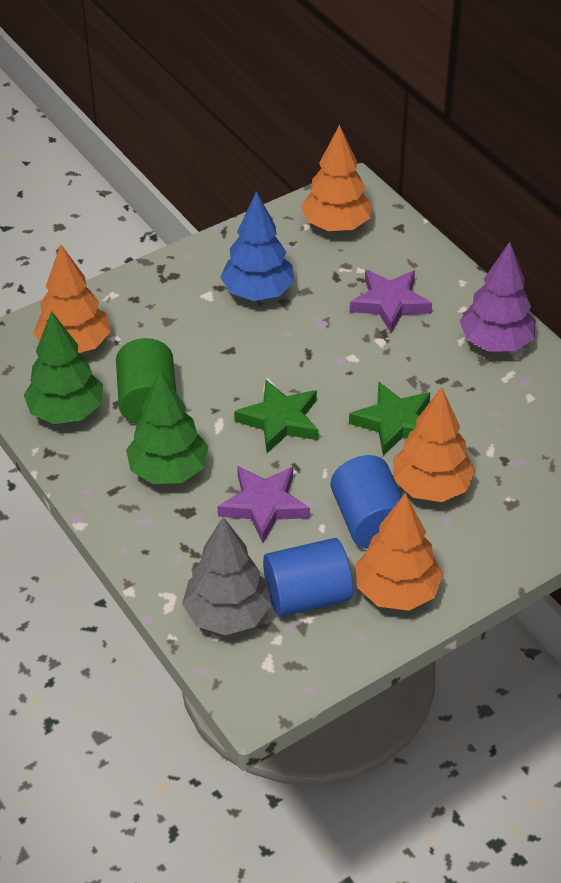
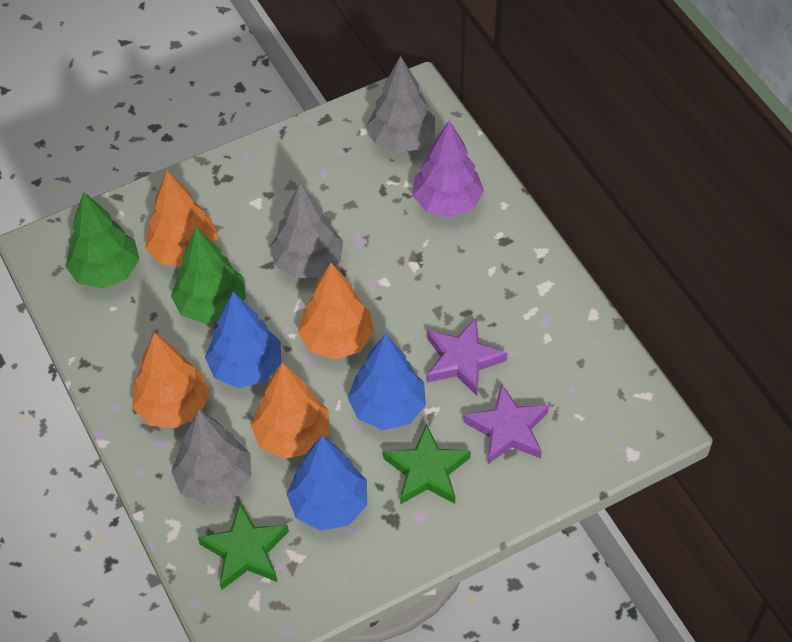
blue cylinder: 2 -> 0
blue tree: 1 -> 3
green cylinder: 1 -> 0
grey tree: 1 -> 3

